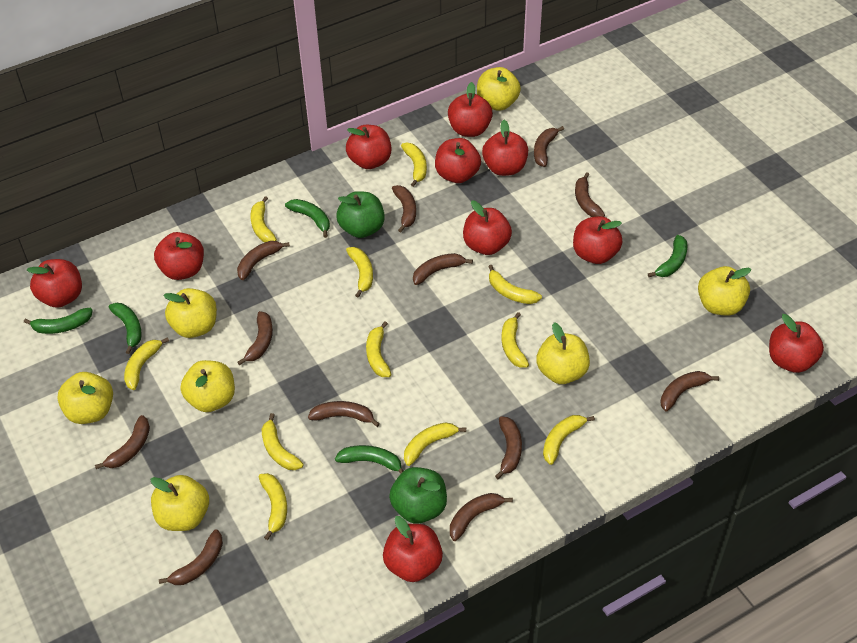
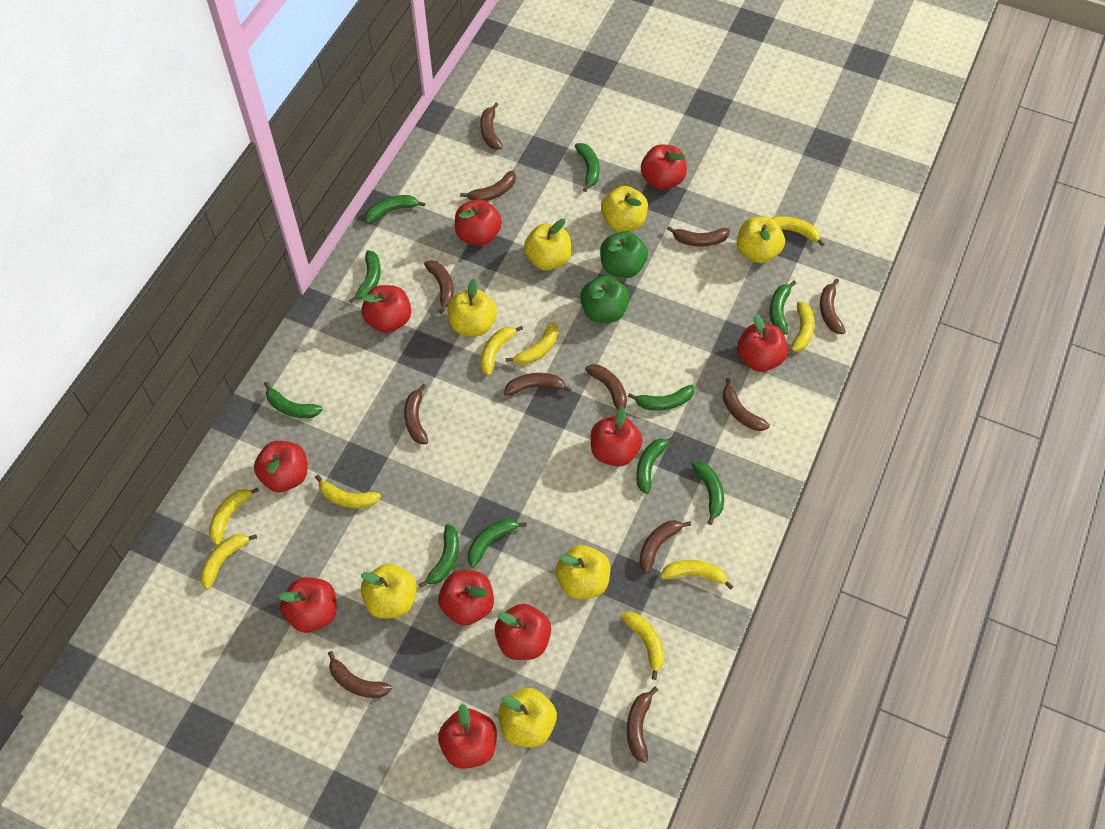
green banana: 5 -> 10
yellow banana: 11 -> 9

